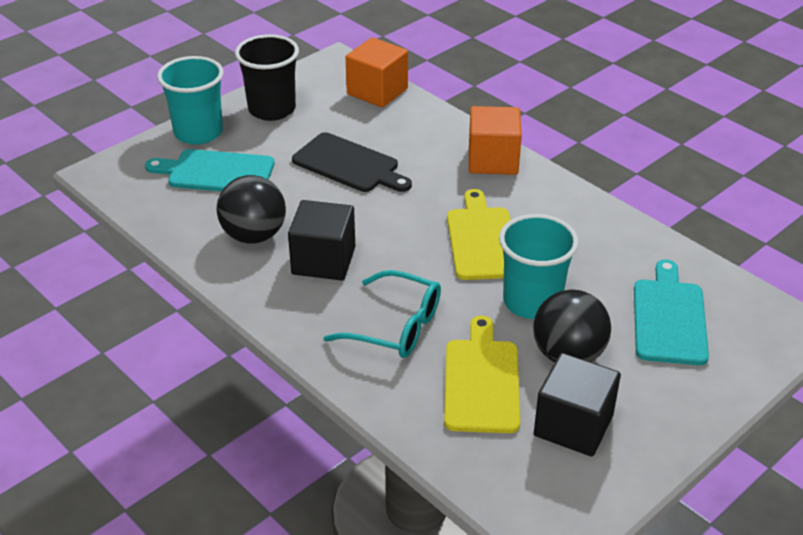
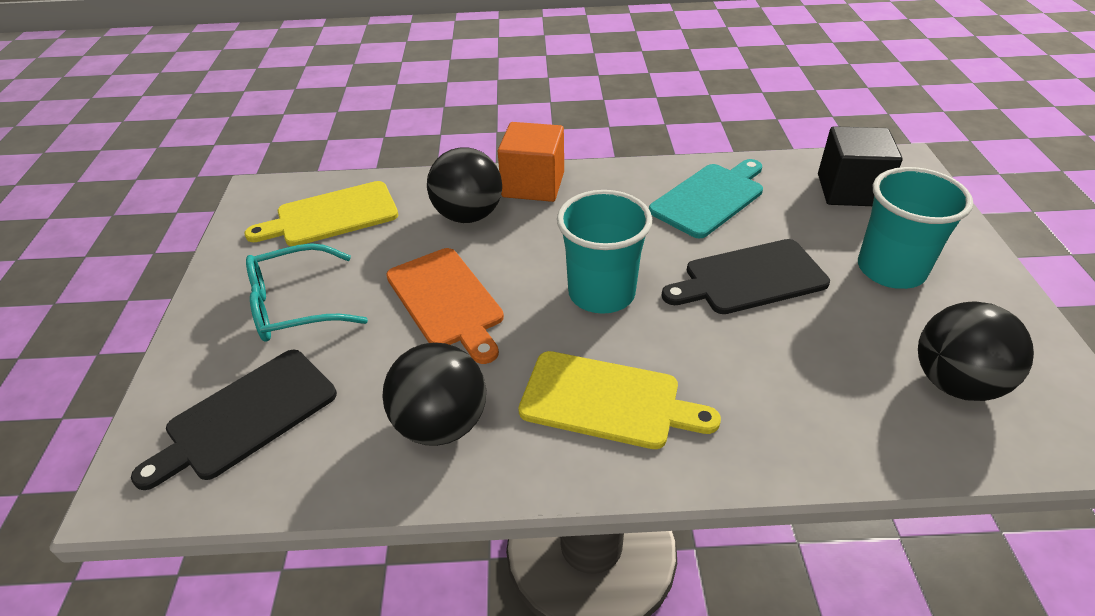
black ball: 2 -> 3
black cube: 2 -> 1
black cup: 1 -> 0
black cutting board: 1 -> 2
orange cube: 2 -> 1
orange cutting board: 0 -> 1
turquoise cutting board: 2 -> 1

